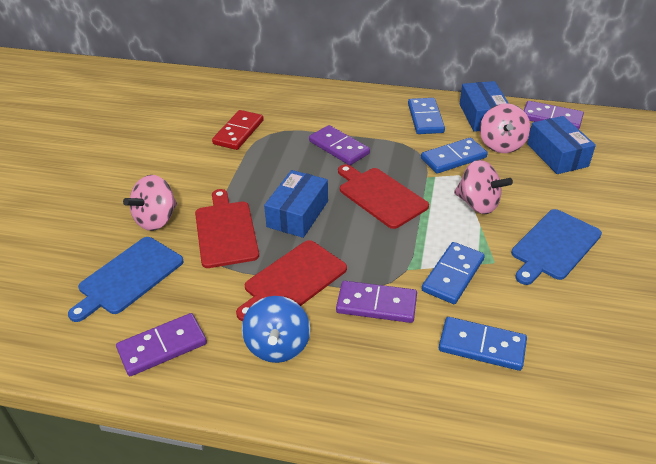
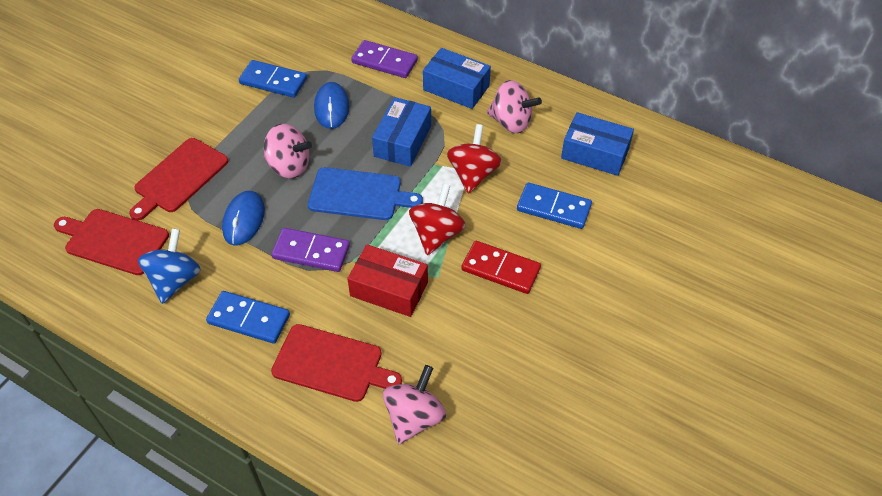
blue cutting board: 2 -> 1
blue domino: 4 -> 3
blue mouse: 0 -> 2
purple domino: 4 -> 2
red box: 0 -> 1
red spinning top: 0 -> 2

